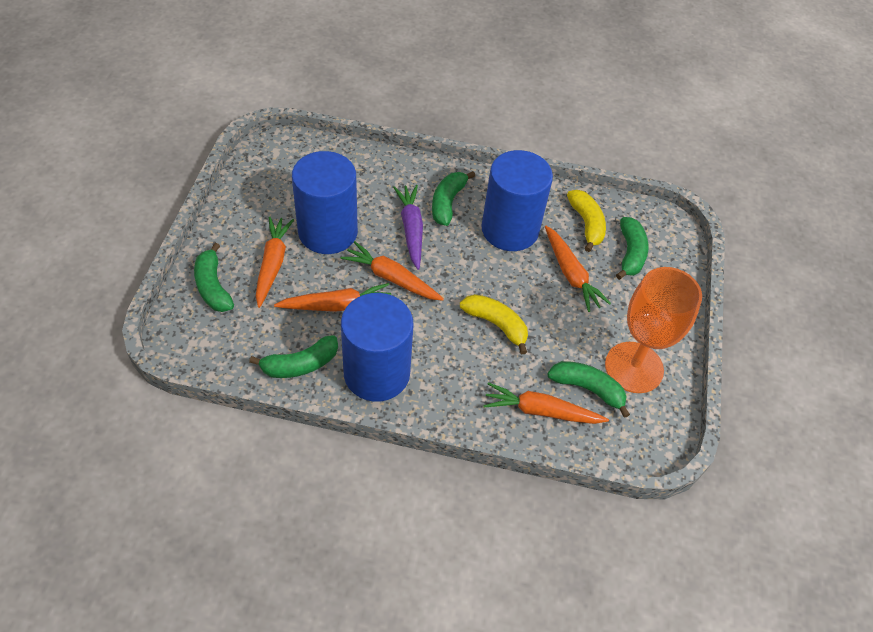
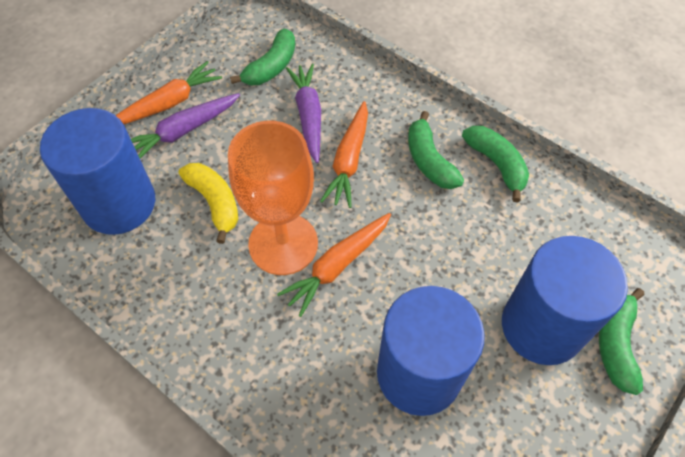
green banana: 5 -> 4
orange carrot: 5 -> 3
purple carrot: 1 -> 2
yellow banana: 2 -> 1

